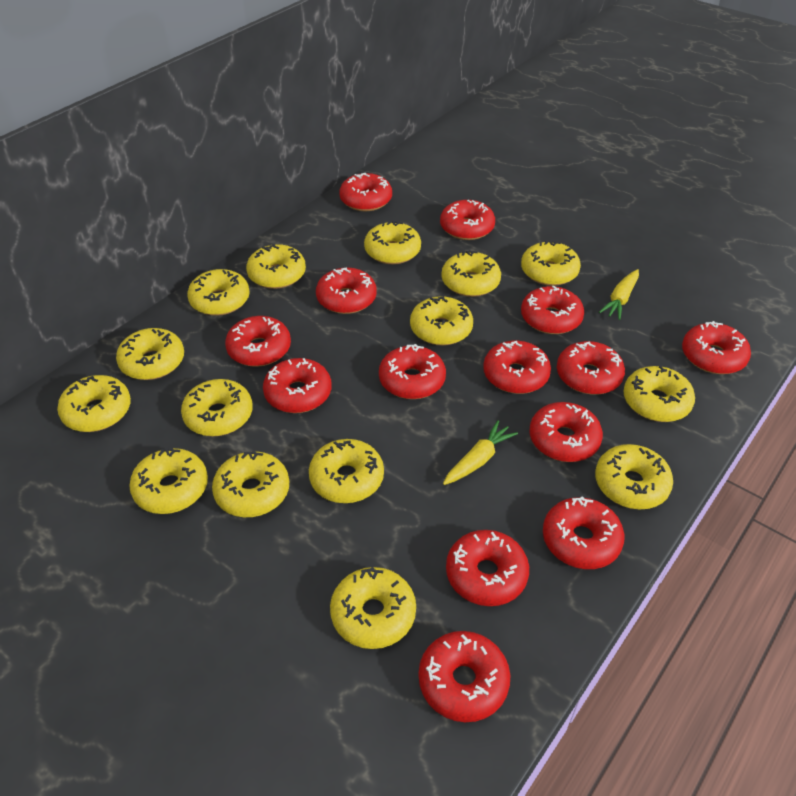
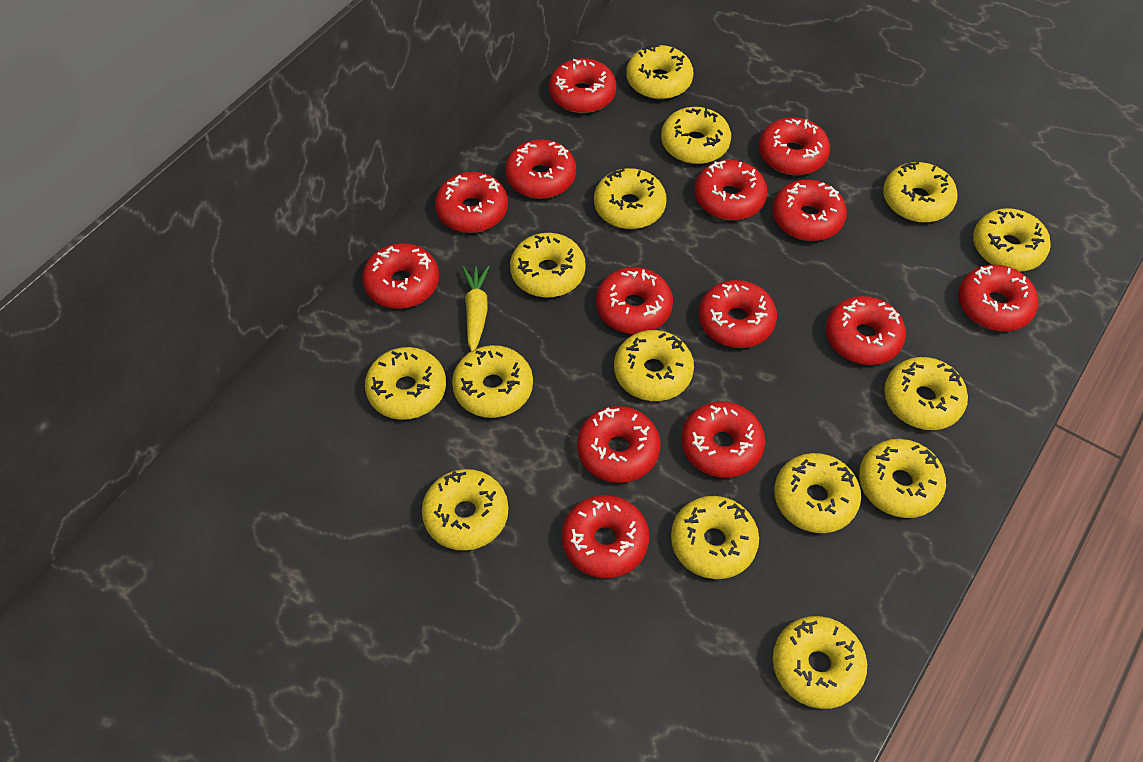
yellow carrot: 2 -> 1

